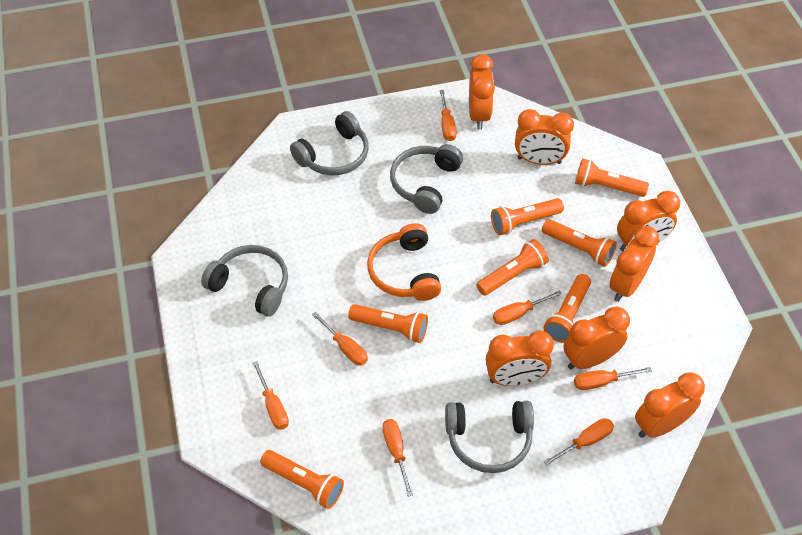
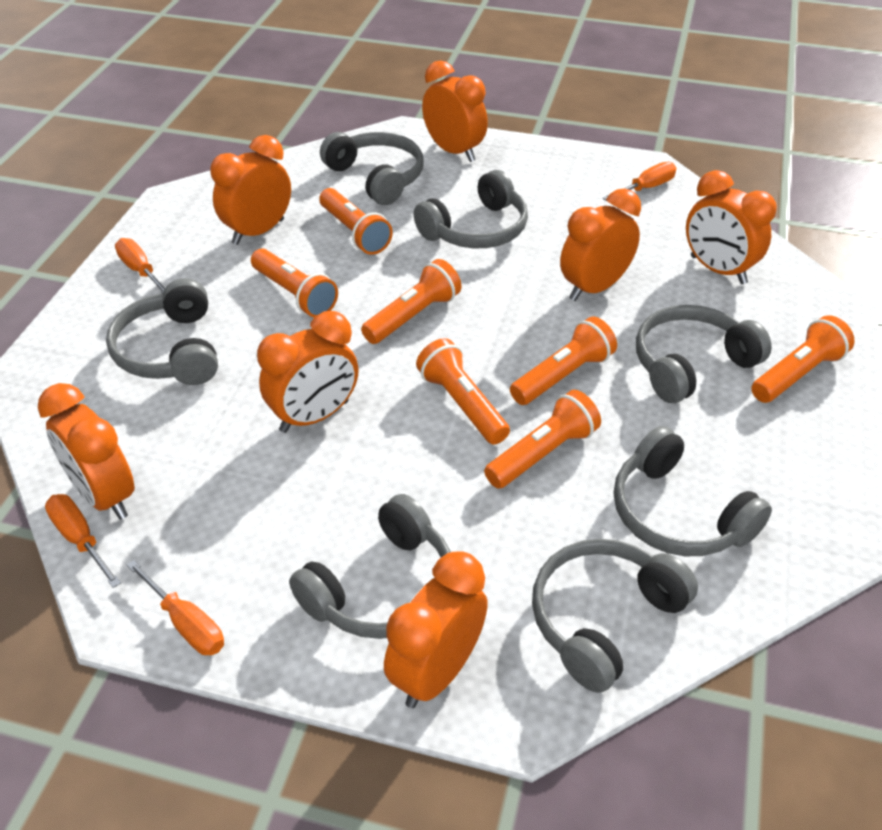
grey headphones: 4 -> 7
orange headphones: 1 -> 0
orange screwdriver: 7 -> 4

